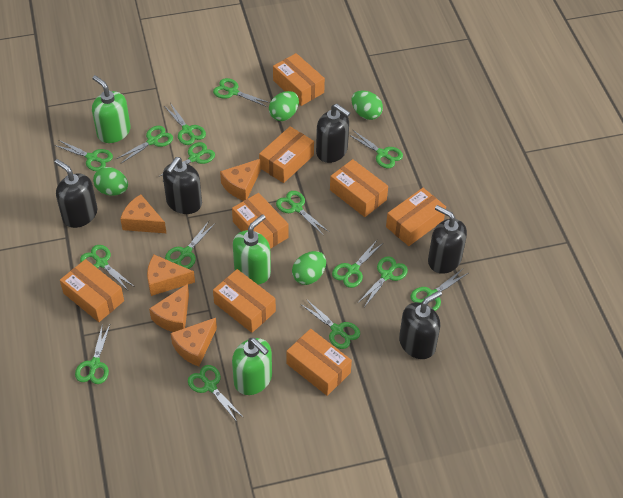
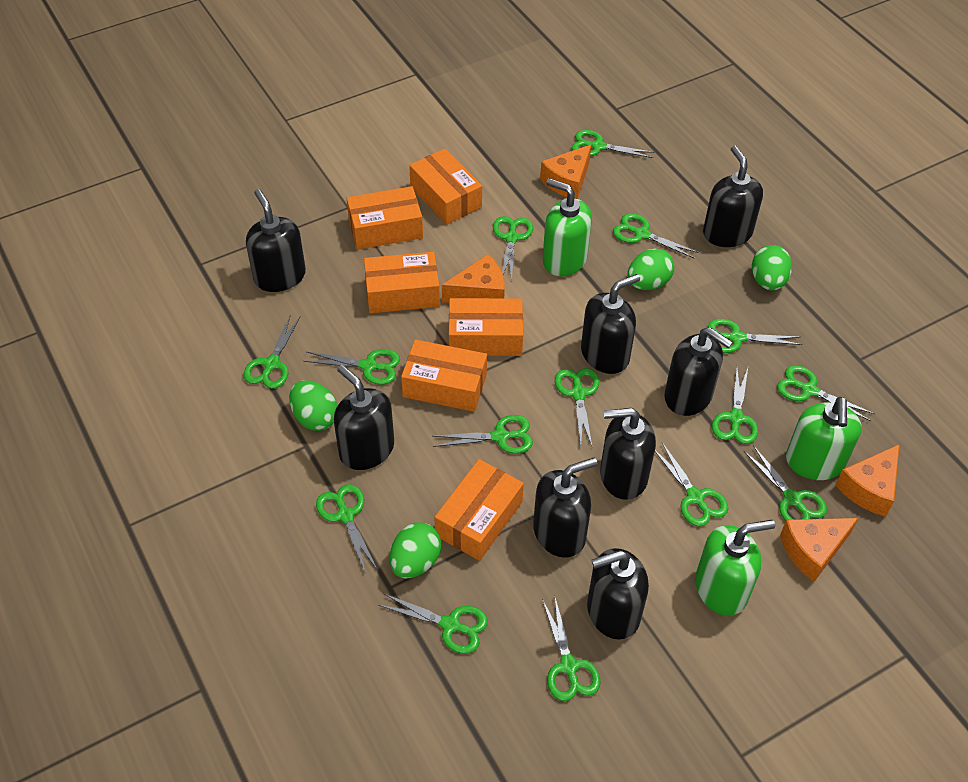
black soap dispenser: 5 -> 8
orange box: 8 -> 6
orange cheese: 5 -> 4

